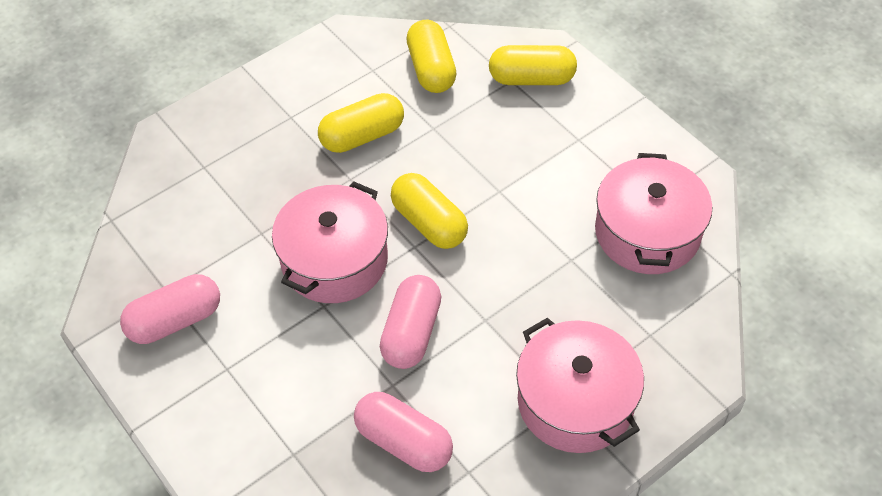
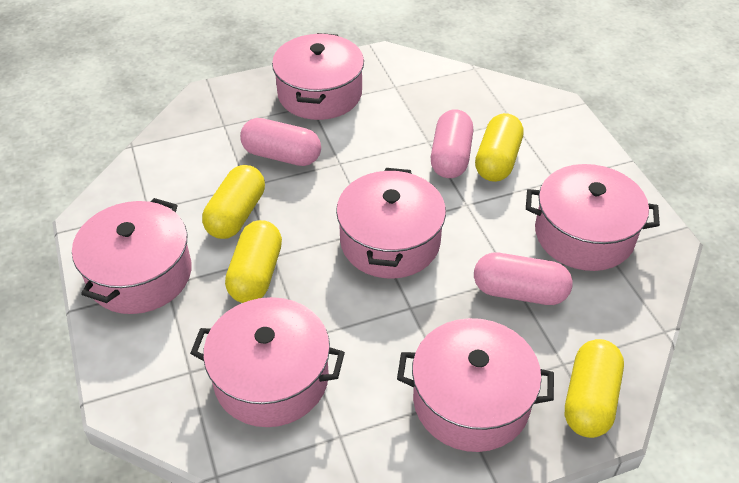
pink pot: 3 -> 6

